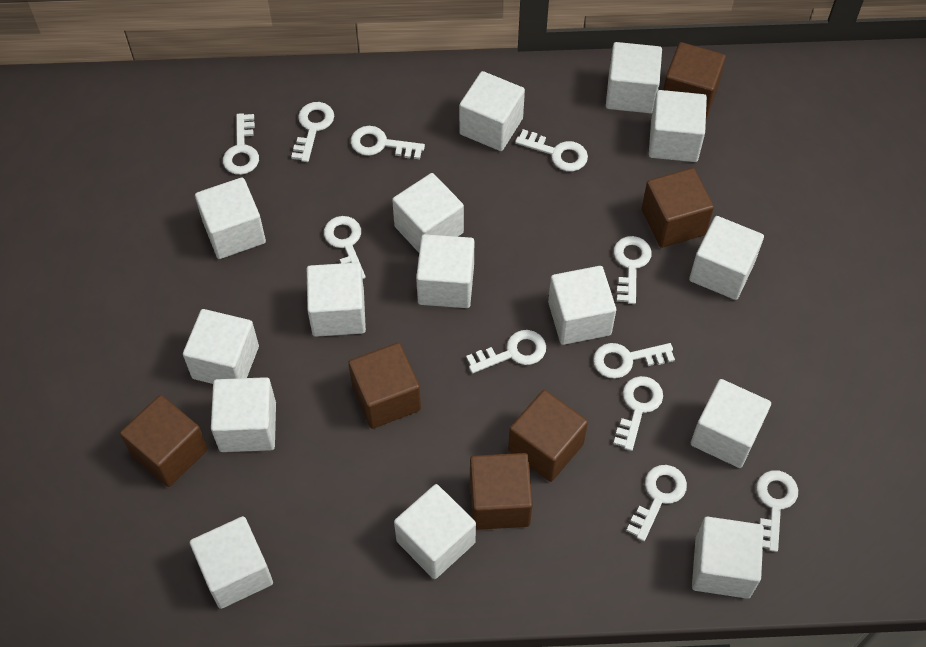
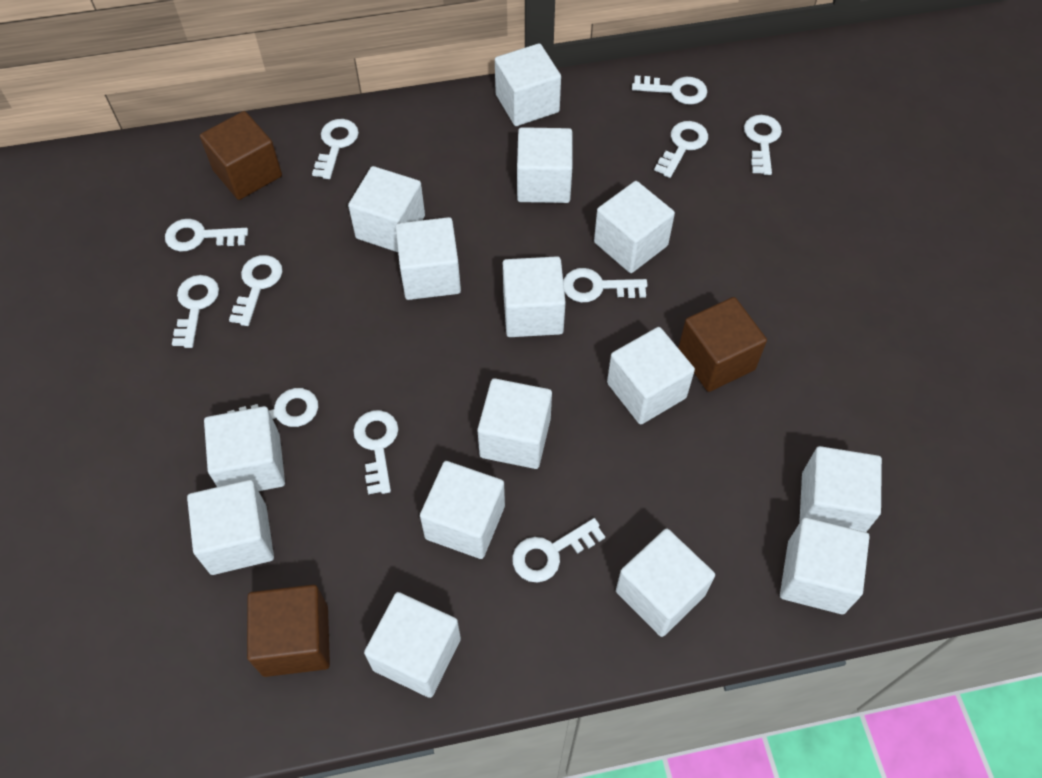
brown cube: 6 -> 3

